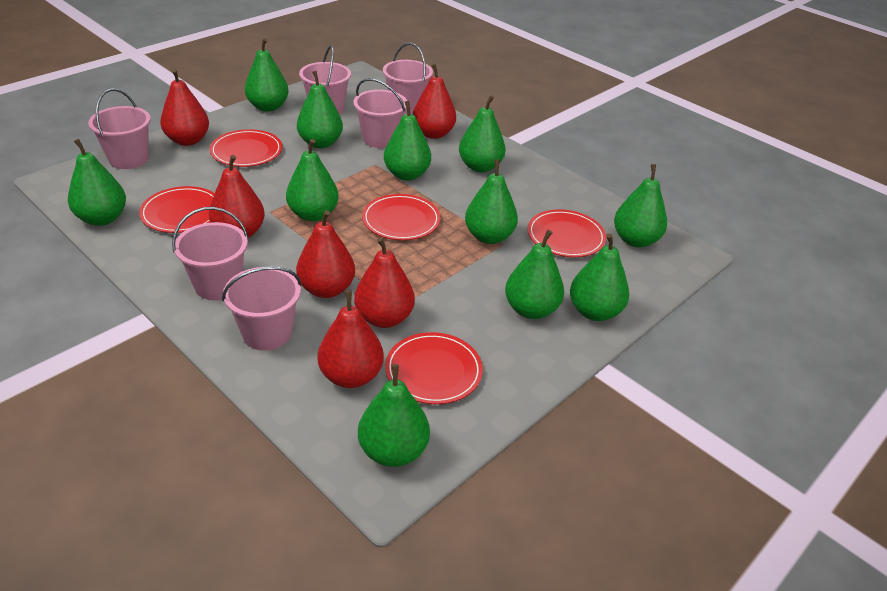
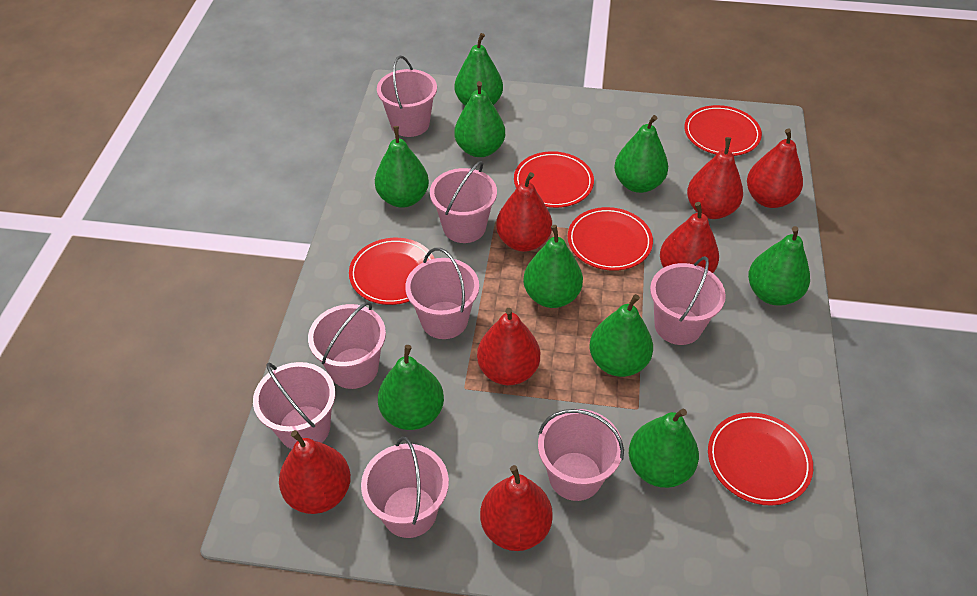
green pear: 11 -> 9
pink bucket: 6 -> 8
red pear: 6 -> 7

